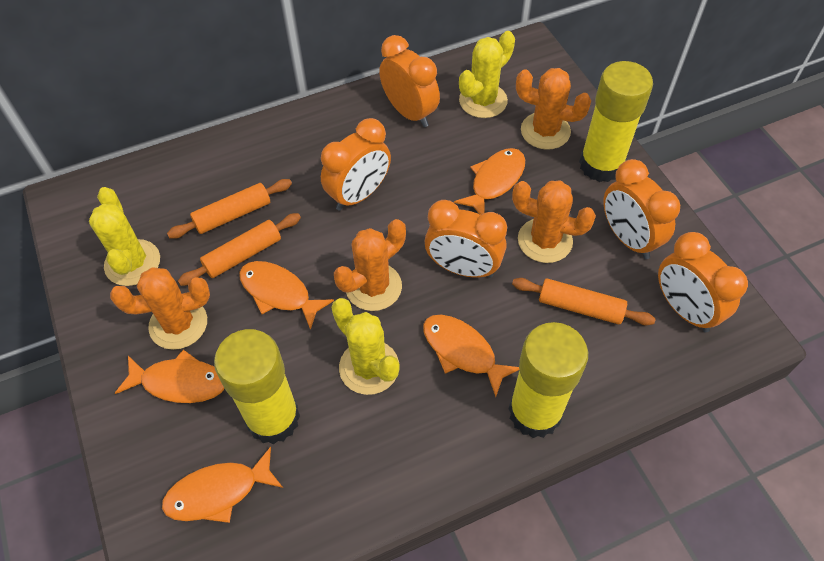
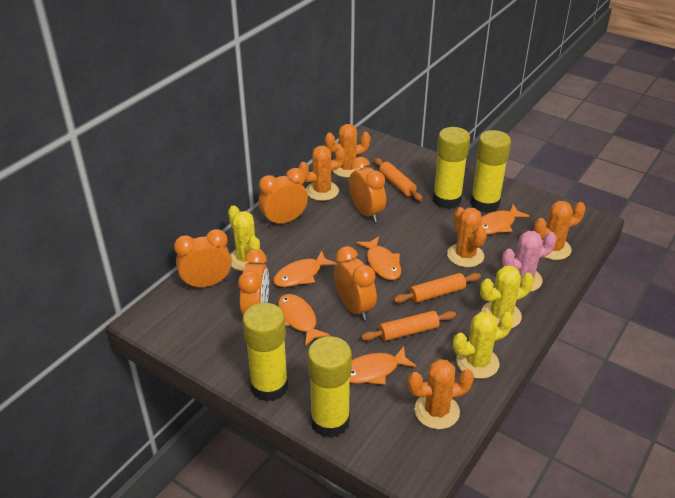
orange cactus: 4 -> 5
pink cactus: 0 -> 1
yellow glue stick: 3 -> 4

